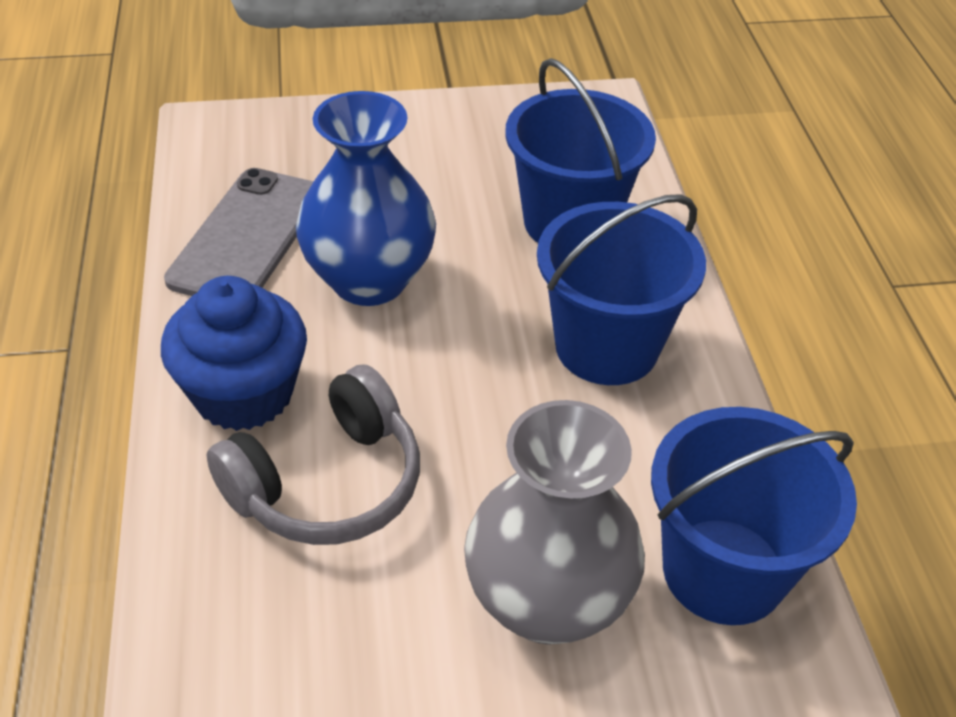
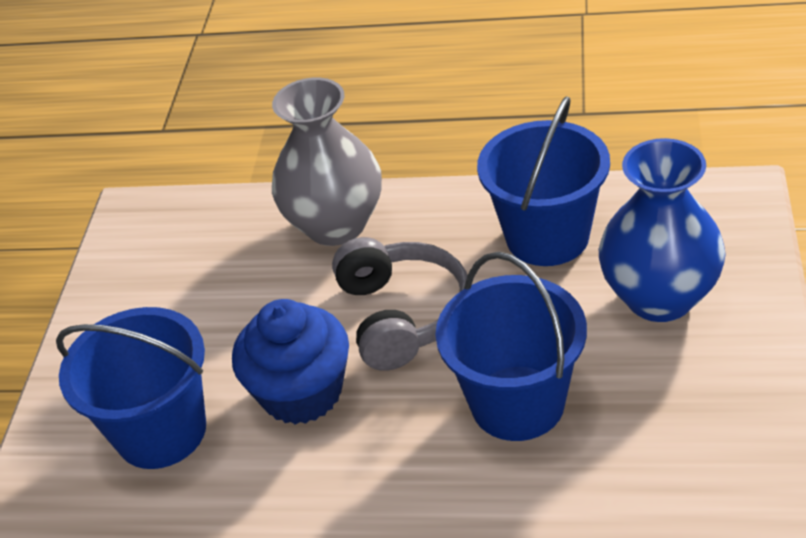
grey phone: 1 -> 0

